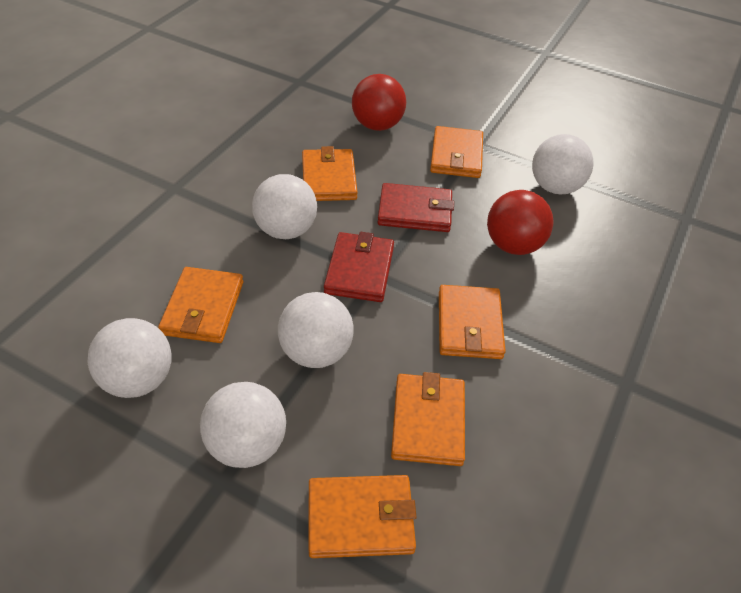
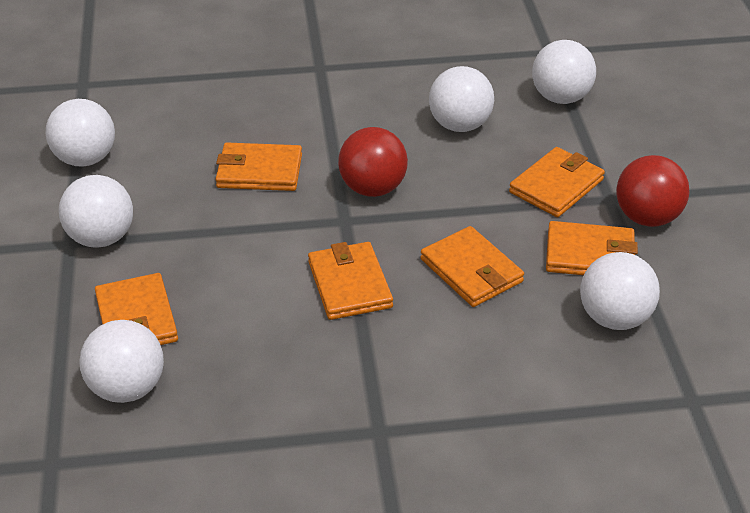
red wallet: 2 -> 0
white ball: 5 -> 6

